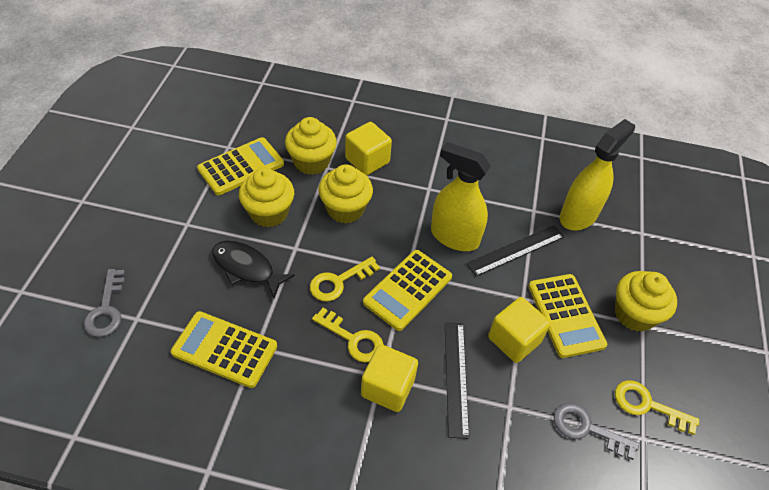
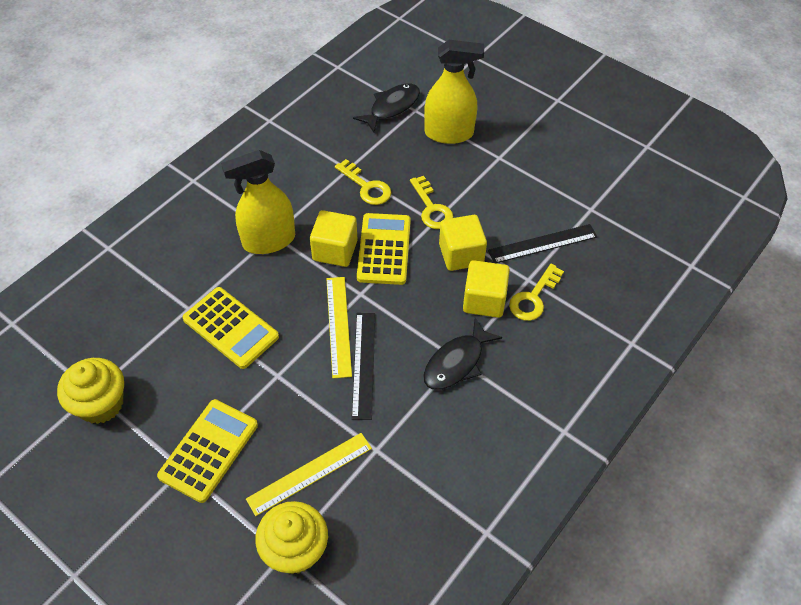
black fish: 1 -> 2
grey key: 2 -> 0
yellow calculator: 4 -> 3
yellow cupcake: 4 -> 2
yellow ruler: 0 -> 2

